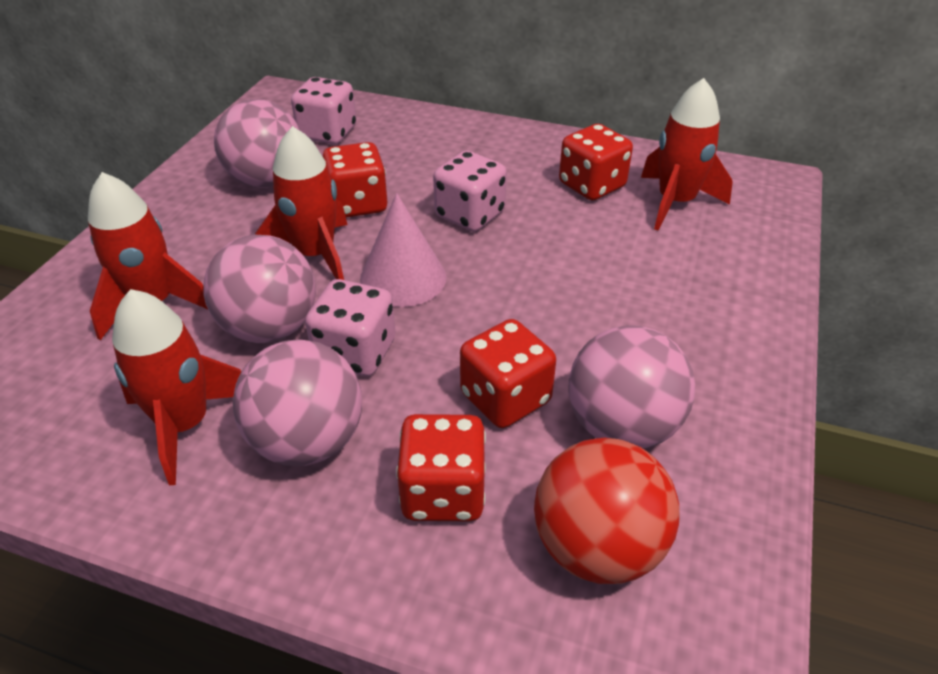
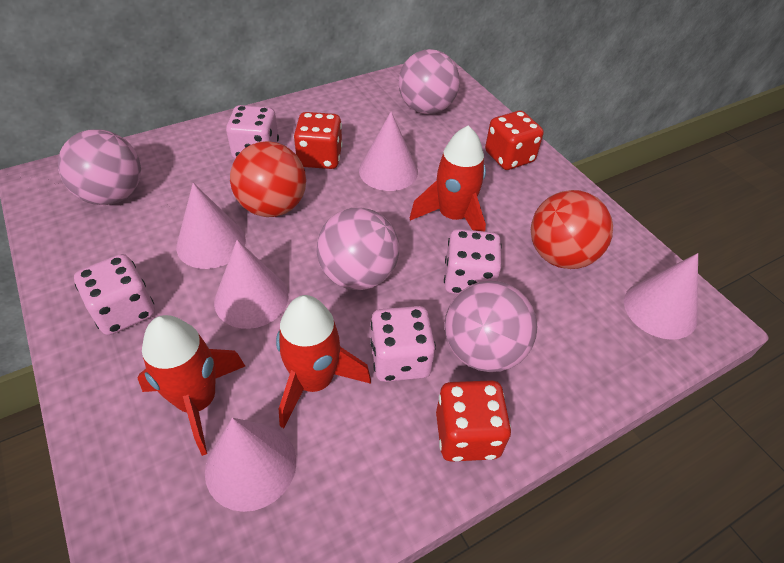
pink cone: 1 -> 5
pink dice: 3 -> 4
red ball: 1 -> 2
red dice: 4 -> 3
red rocket: 4 -> 3

